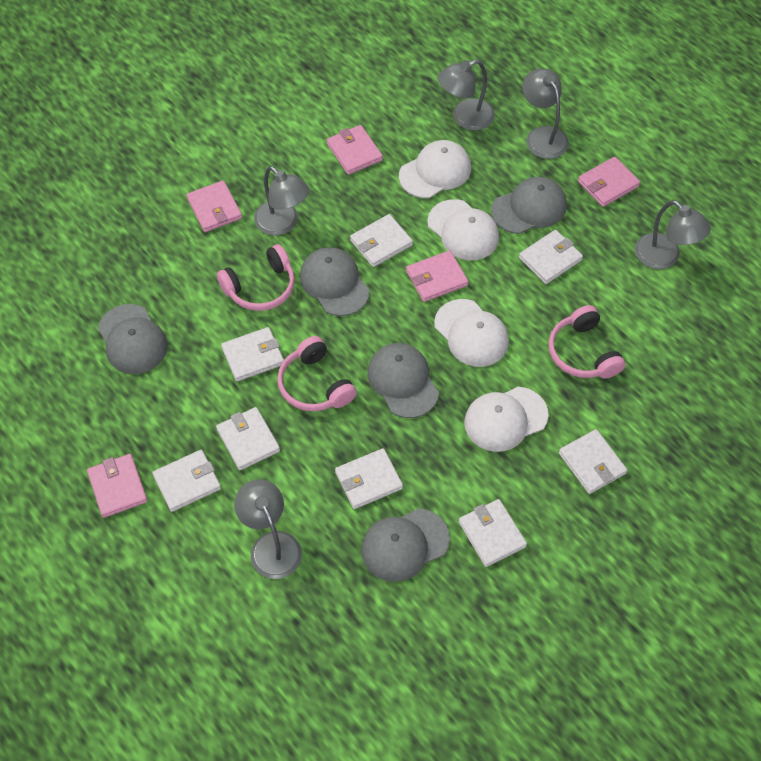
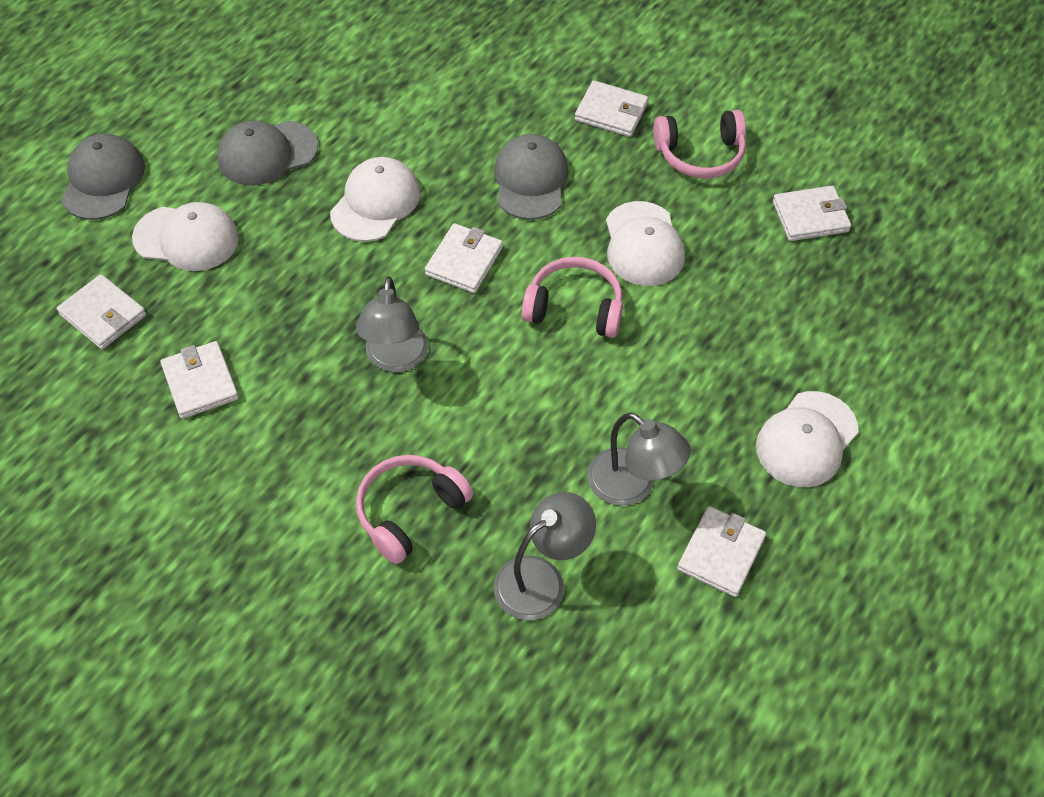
grey cap: 5 -> 3
grey lamp: 5 -> 3
pink wallet: 5 -> 0
white wallet: 8 -> 6

